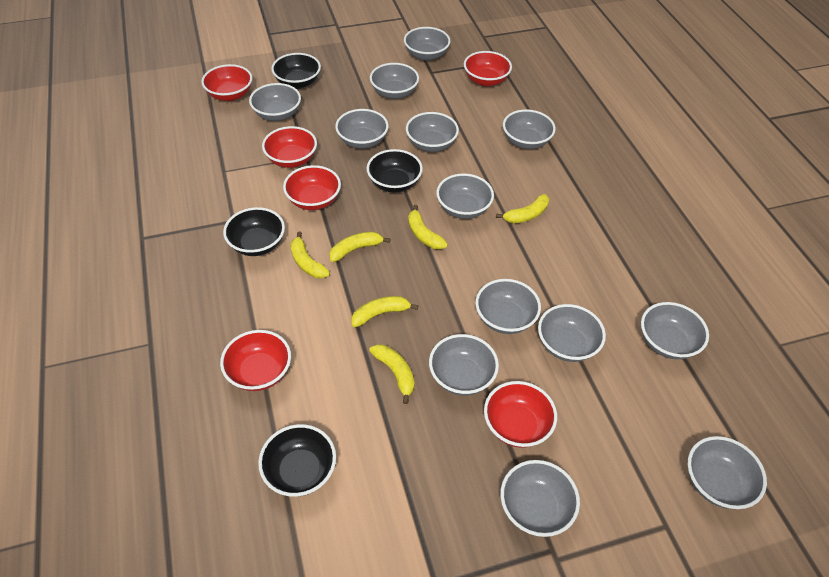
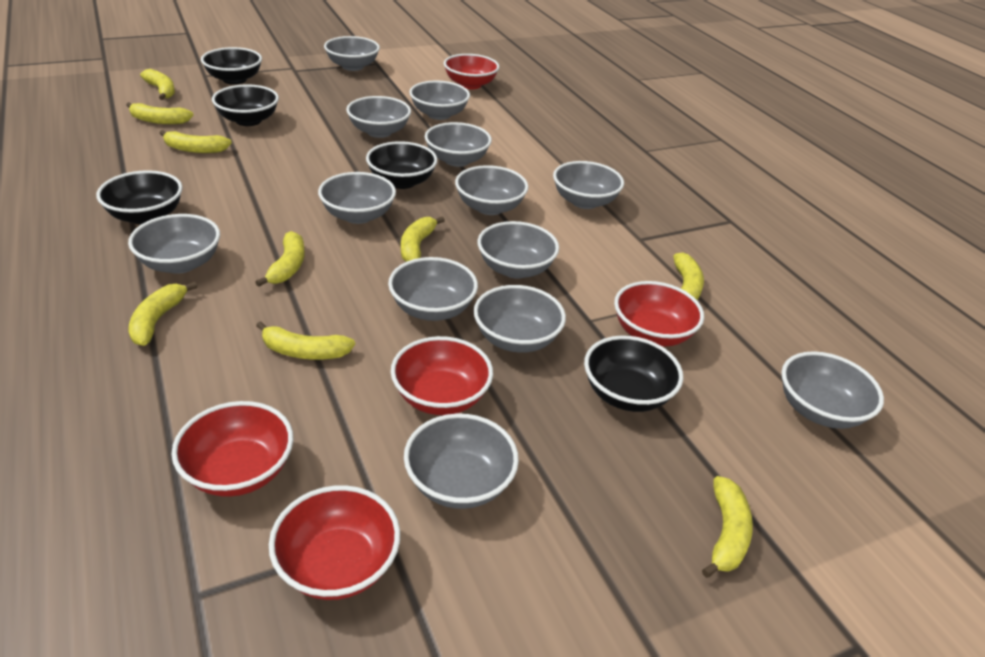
black bowl: 4 -> 5
red bowl: 6 -> 5
yellow banana: 6 -> 9

